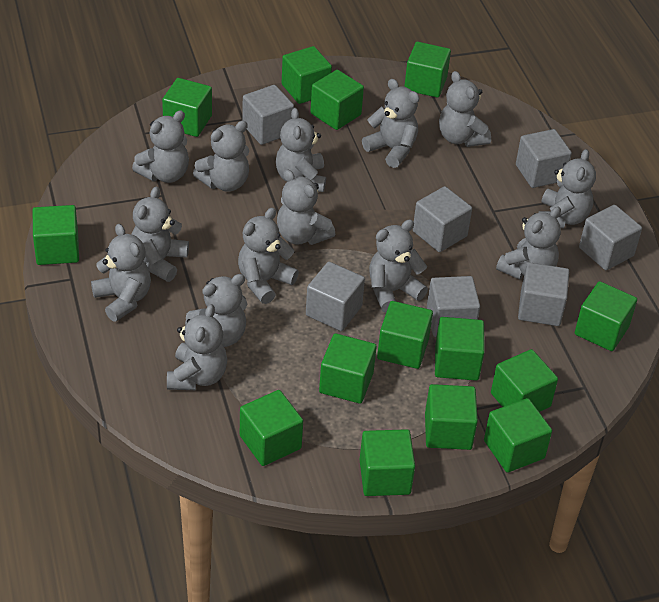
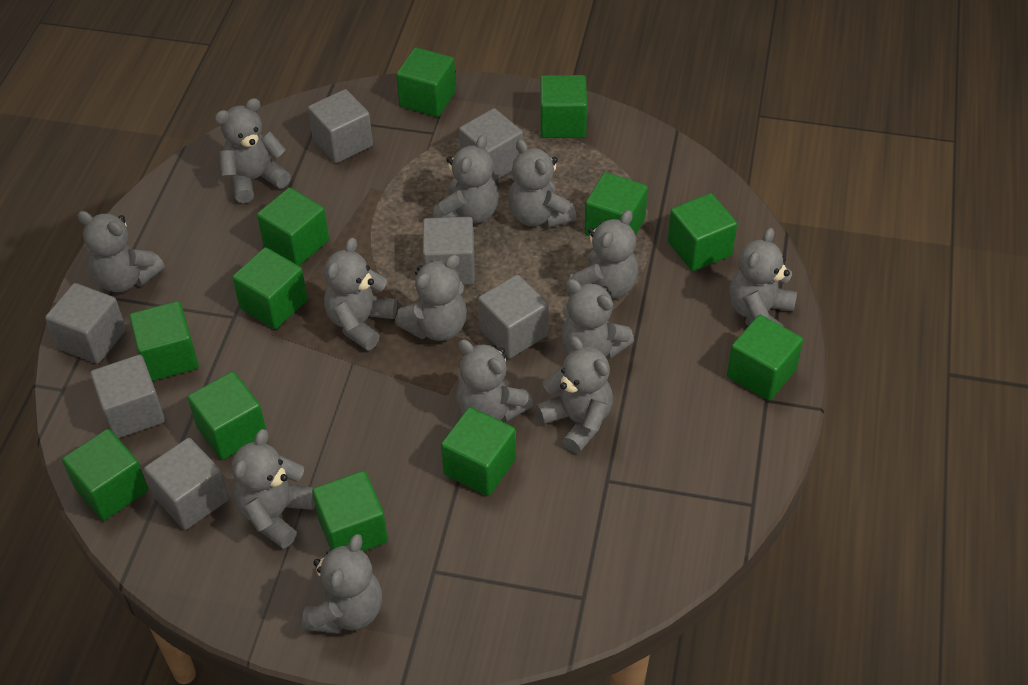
green cube: 14 -> 12
grey teddy bear: 14 -> 13

